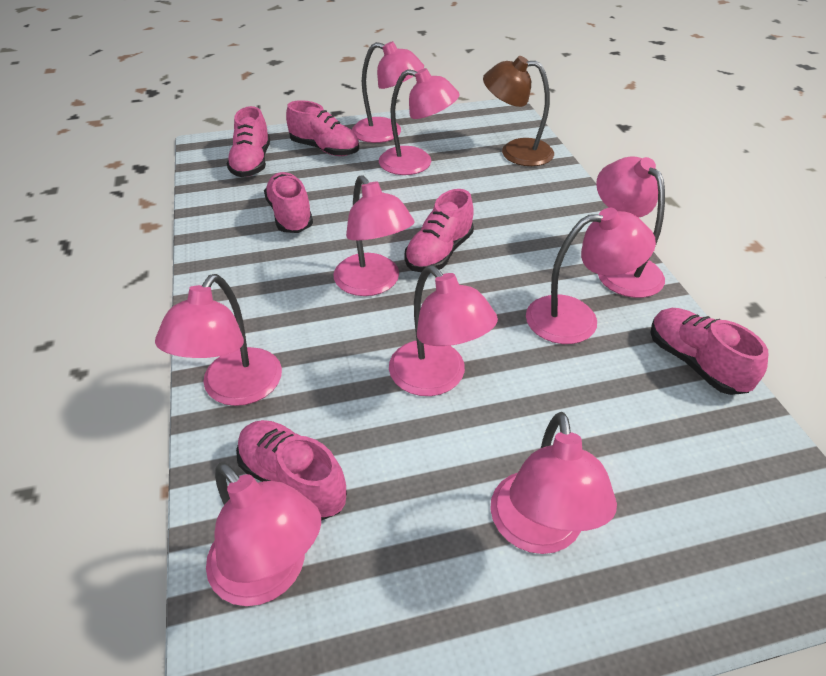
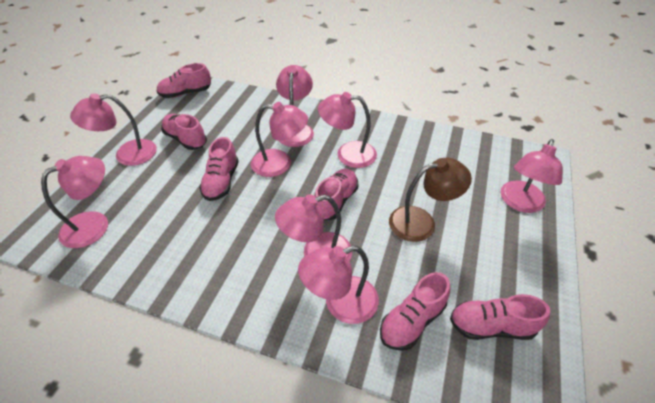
pink lamp: 9 -> 8

